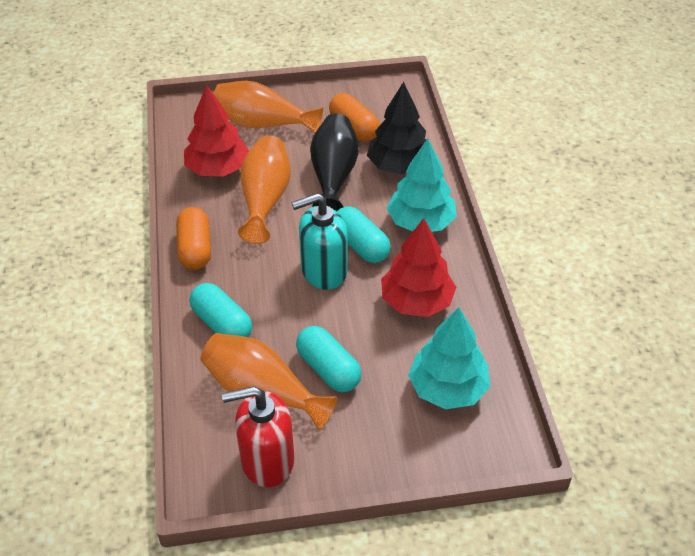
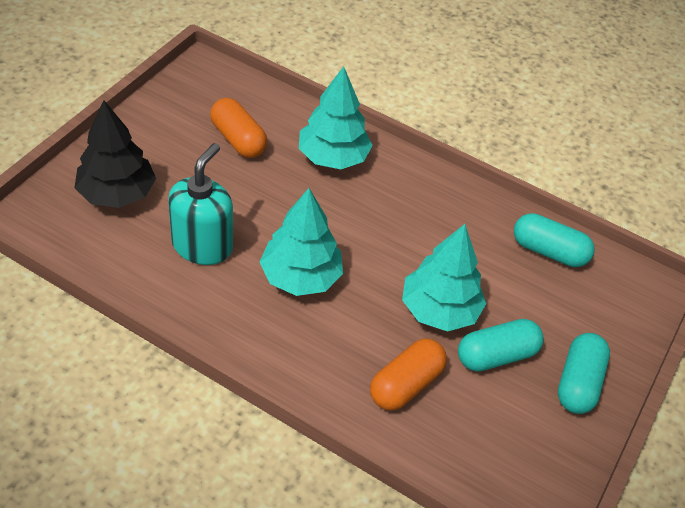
black vase: 1 -> 0
orange vase: 3 -> 0
red soap dispenser: 1 -> 0
red tree: 2 -> 0
turquoise tree: 2 -> 3

